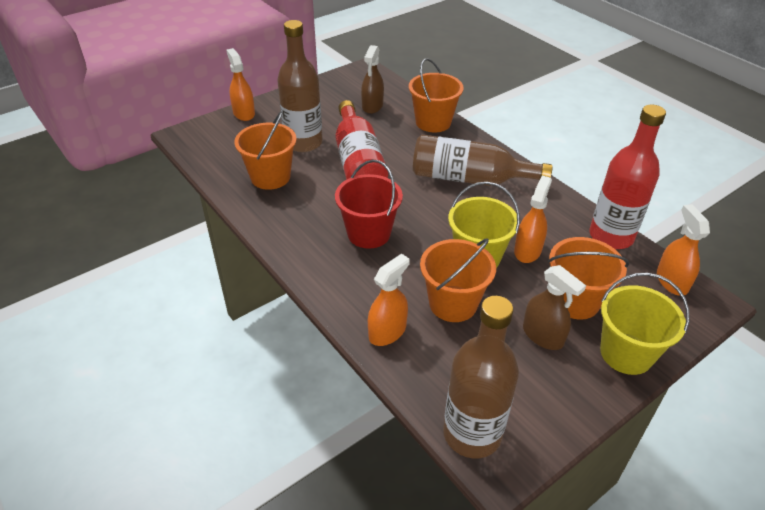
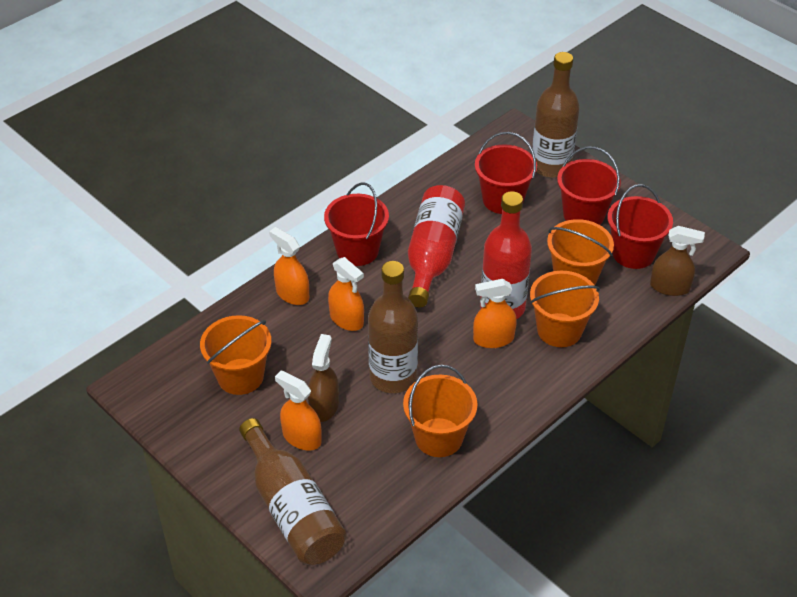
red bucket: 1 -> 4
yellow bucket: 2 -> 0

